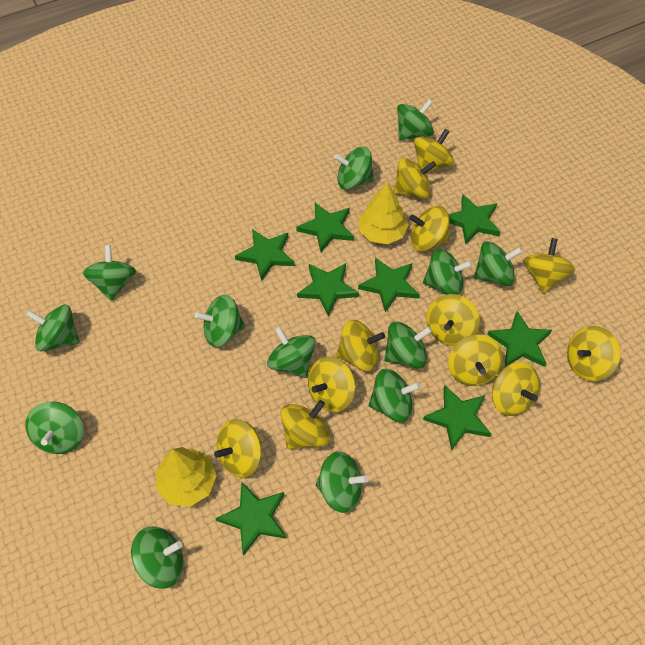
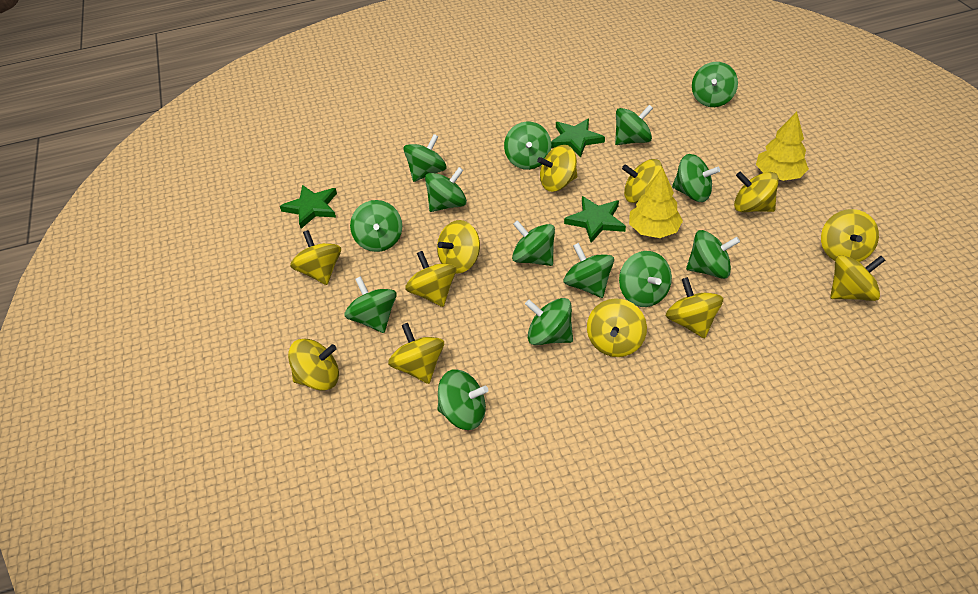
green spinning top: 13 -> 14
green star: 8 -> 3

